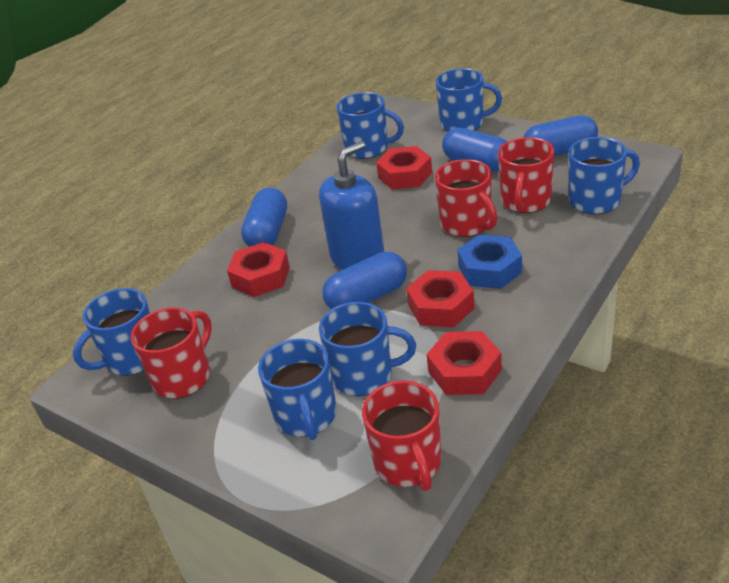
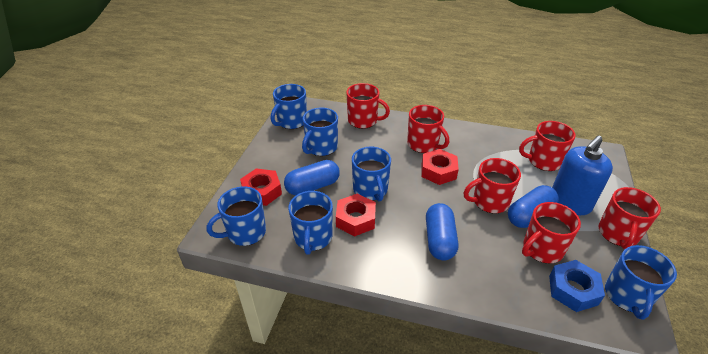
blue capsule: 4 -> 3
red mug: 4 -> 6
red nut: 4 -> 3

